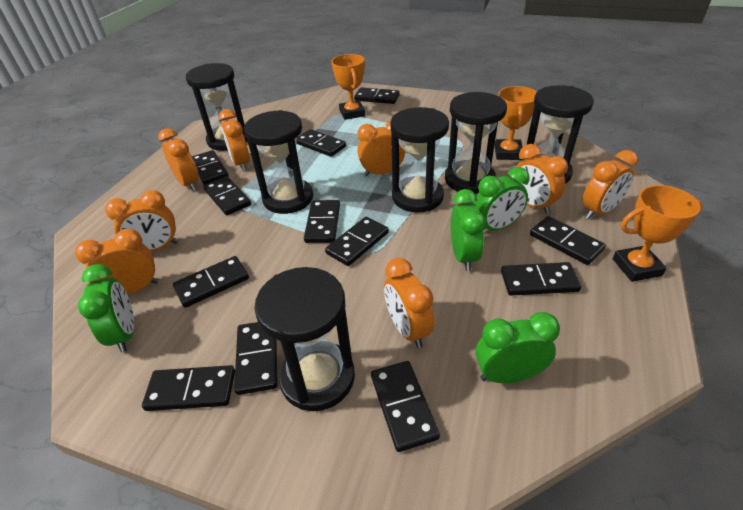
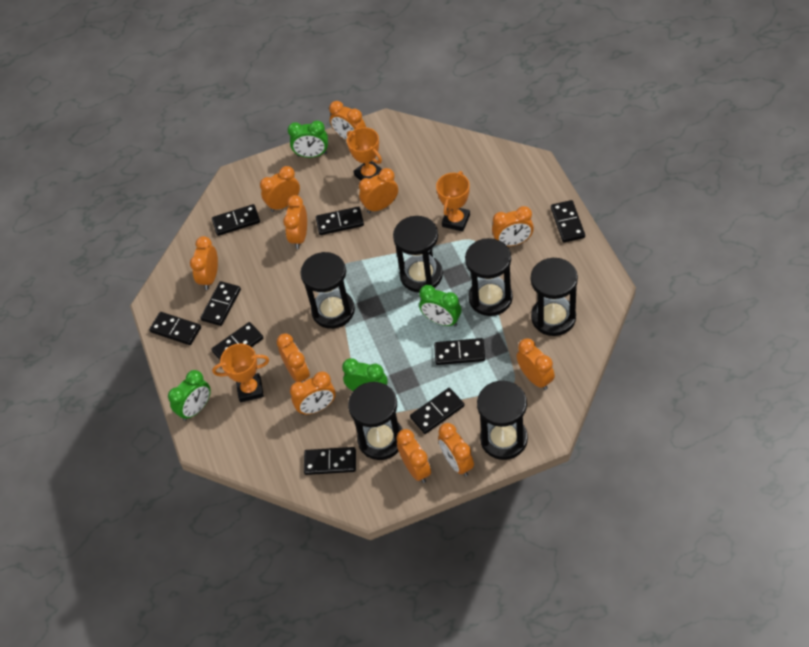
black domino: 12 -> 9
orange clock: 8 -> 11

